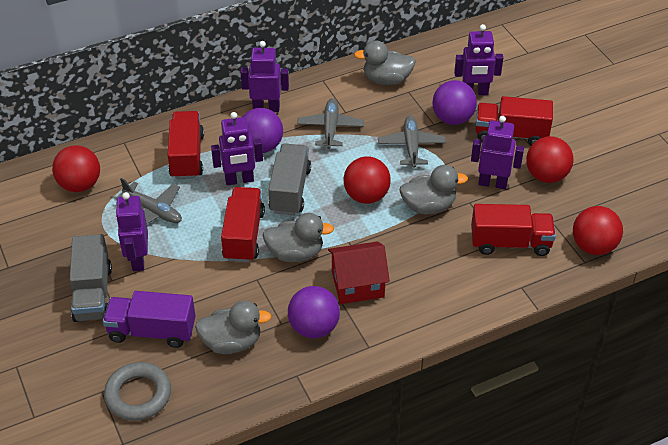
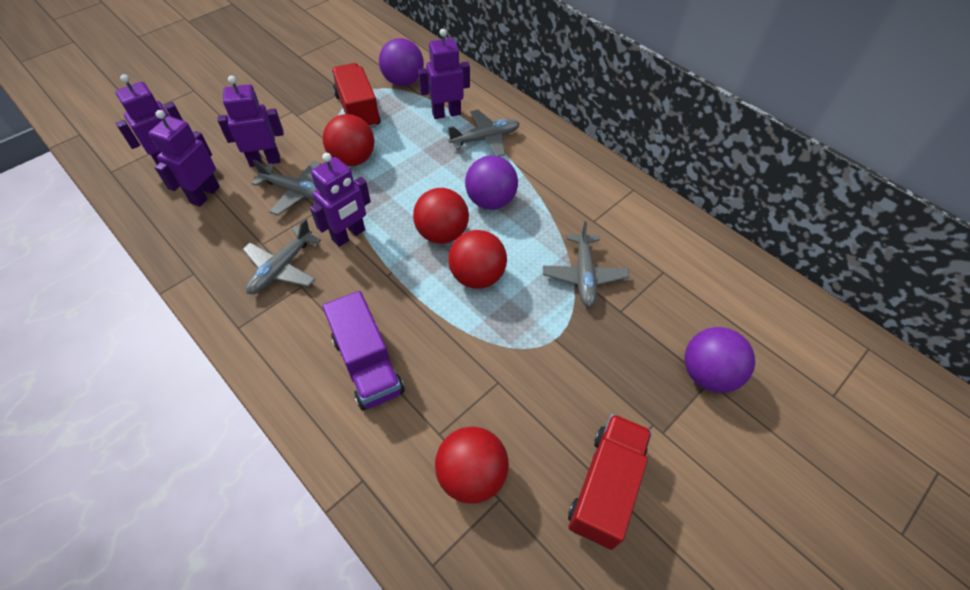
grey duck: 4 -> 0
grey plane: 3 -> 4
grey ring: 1 -> 0
grey truck: 2 -> 0
red house: 1 -> 0
red truck: 4 -> 2

